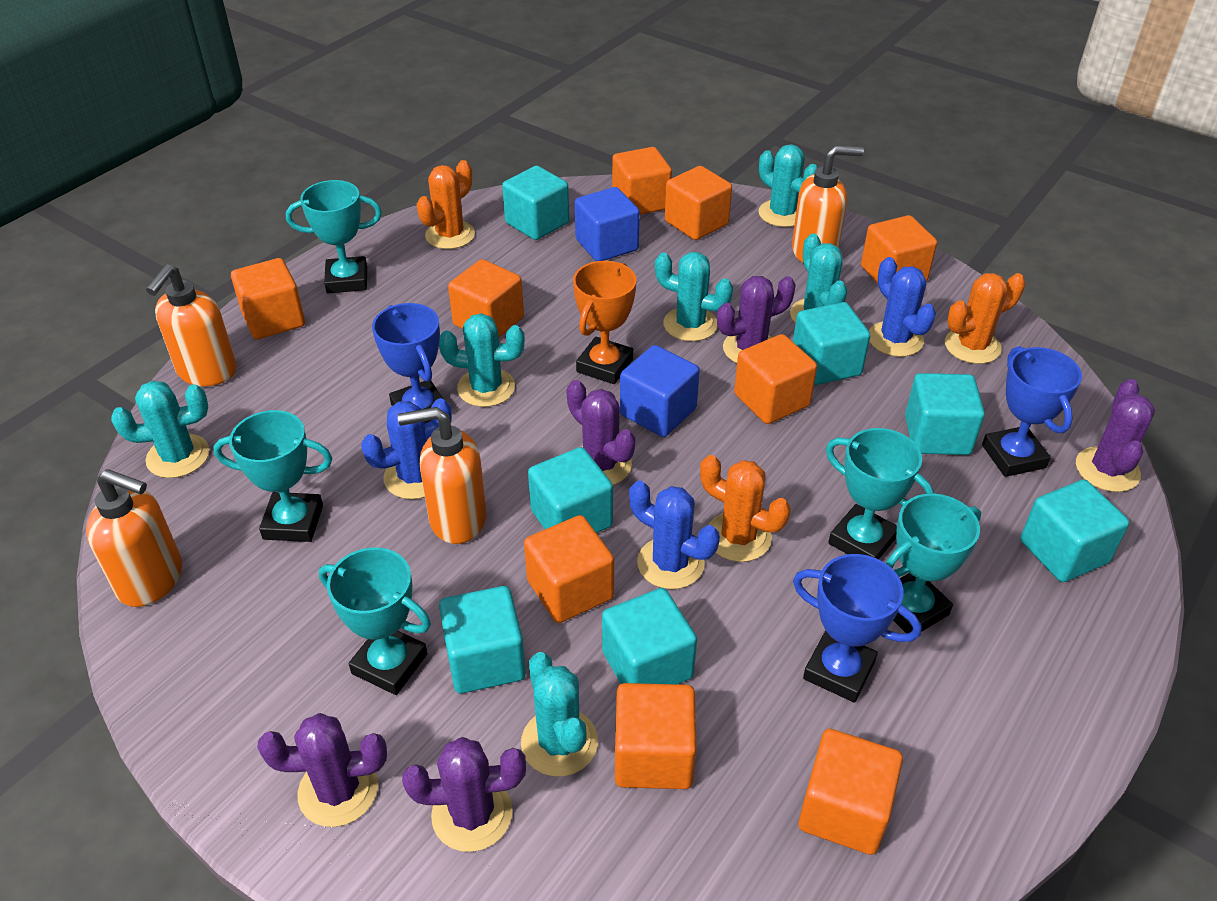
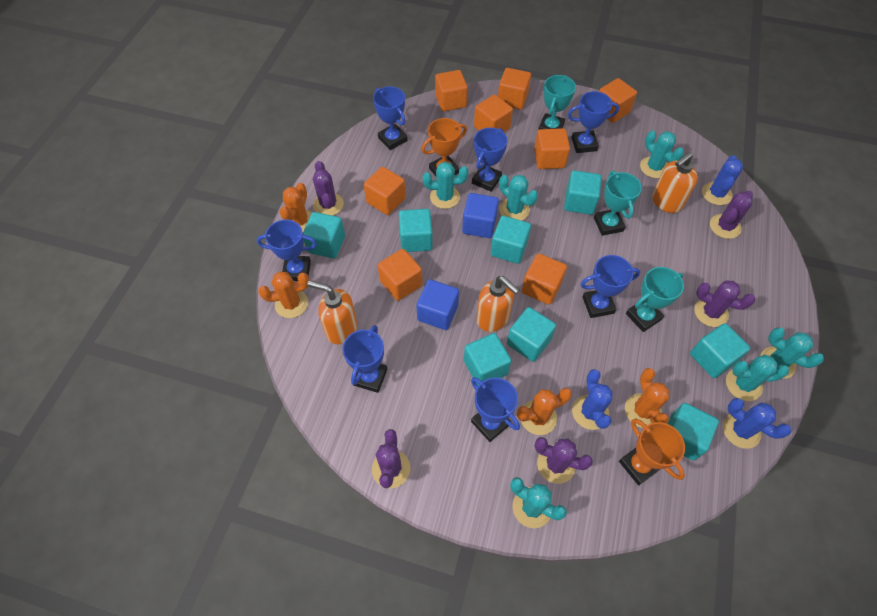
blue trophy: 3 -> 7
orange cactus: 3 -> 4
orange cube: 9 -> 8
orange soap dispenser: 4 -> 3
orange trophy: 1 -> 2
turquoise cube: 7 -> 8
turquoise trophy: 5 -> 3

